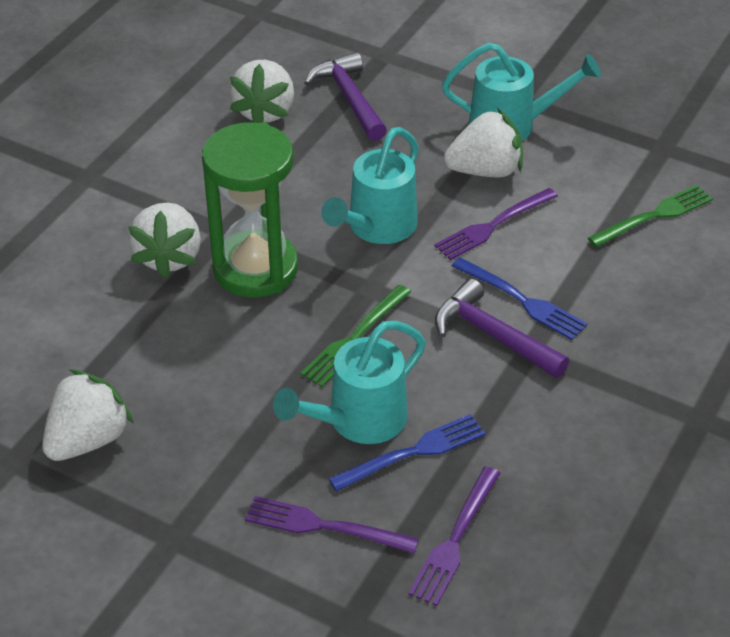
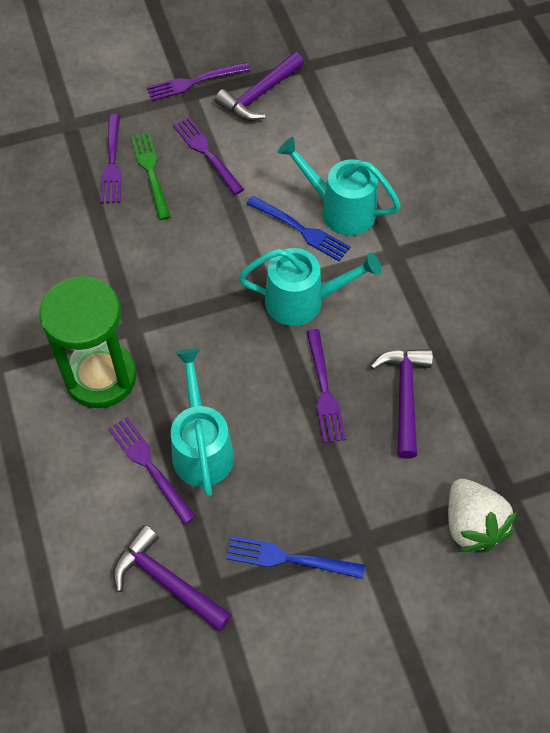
green fork: 2 -> 1
purple fork: 3 -> 5
purple hammer: 2 -> 3
white strawberry: 4 -> 1

